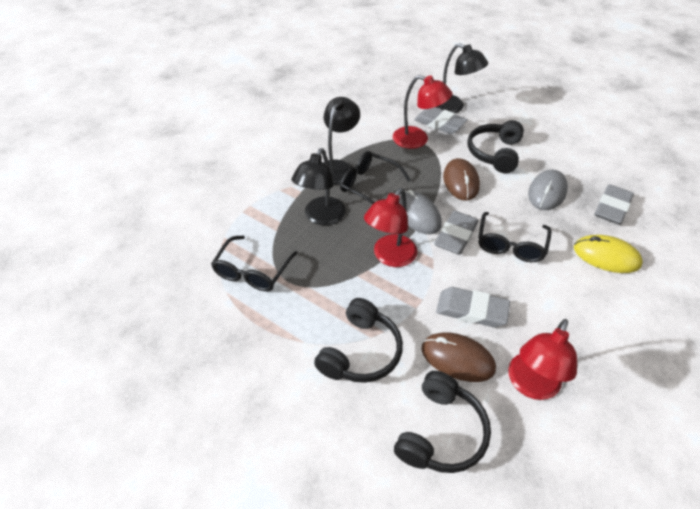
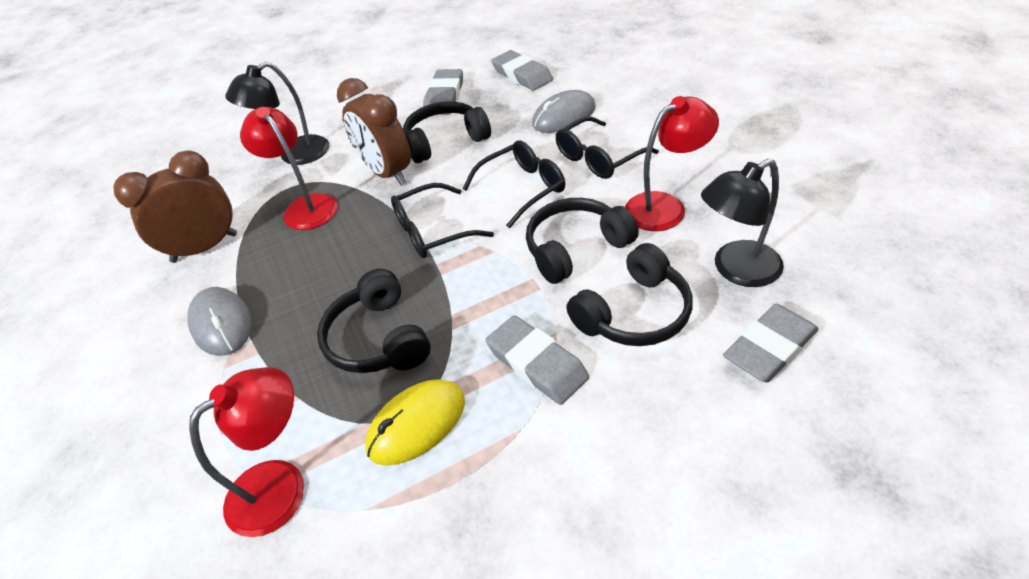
black headphones: 3 -> 4
black lamp: 3 -> 2
brown clock: 0 -> 2
brown mouse: 2 -> 0

